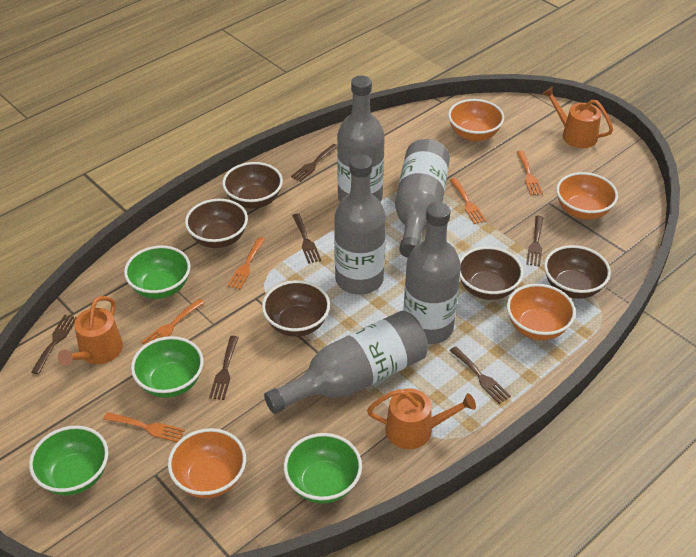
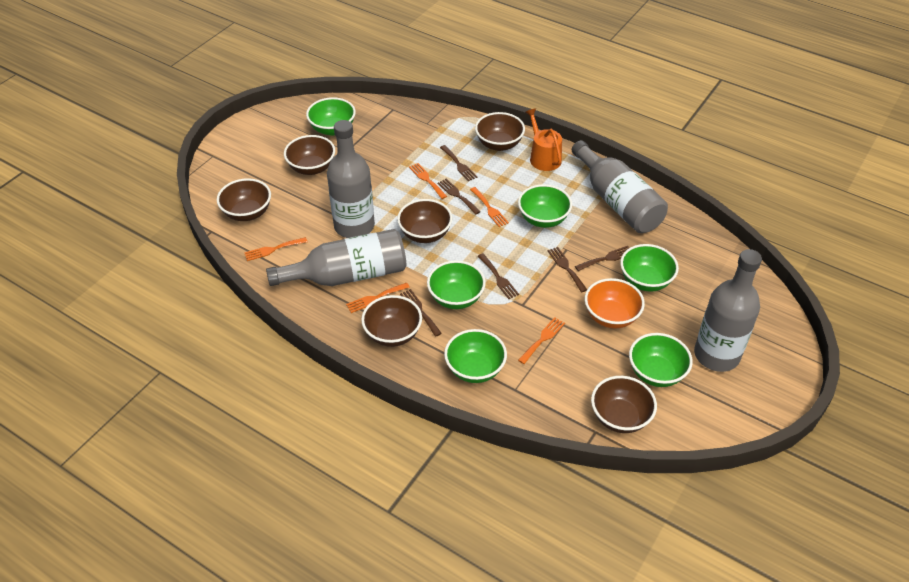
brown bowl: 5 -> 6
green bowl: 4 -> 6
grey bottle: 5 -> 4
orange bowl: 4 -> 1
orange watering can: 3 -> 1

